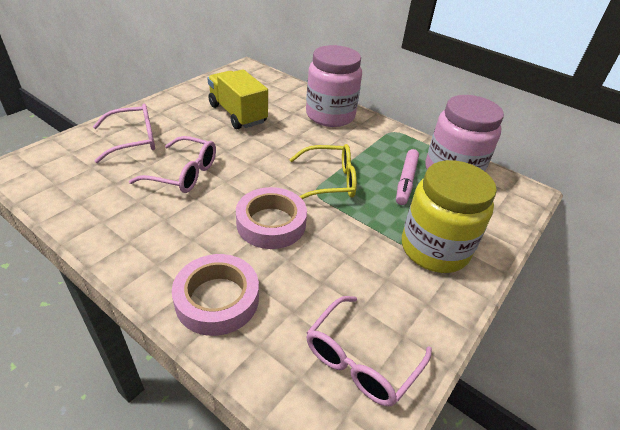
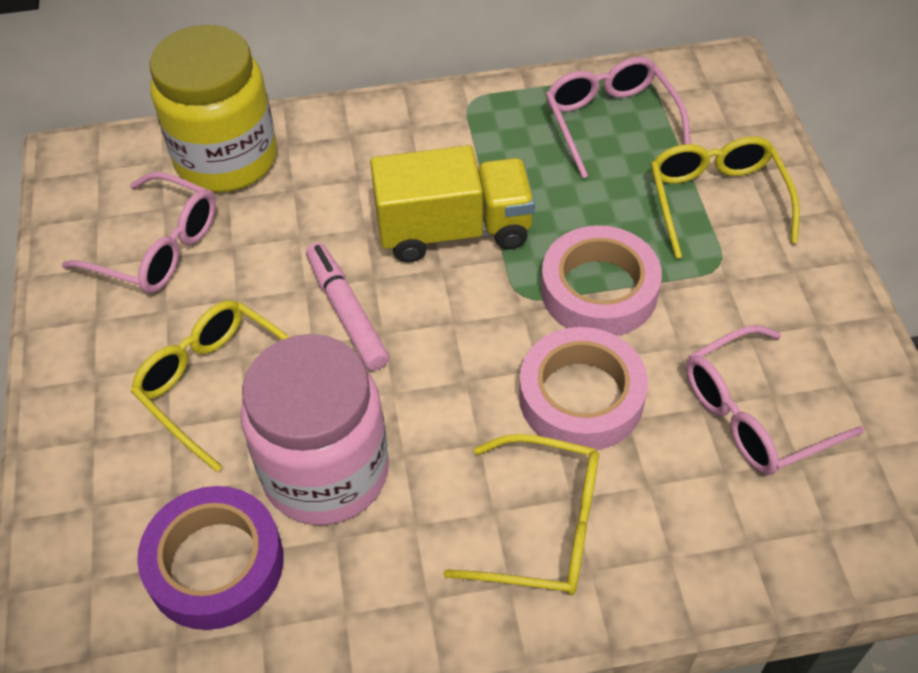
pink jar: 2 -> 1
purple tape: 0 -> 1
yellow glasses: 1 -> 3

